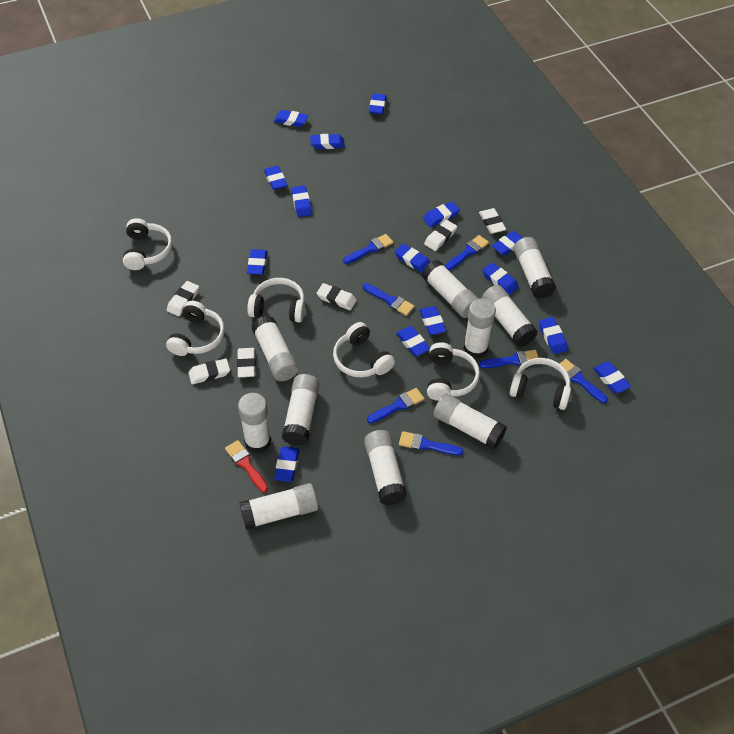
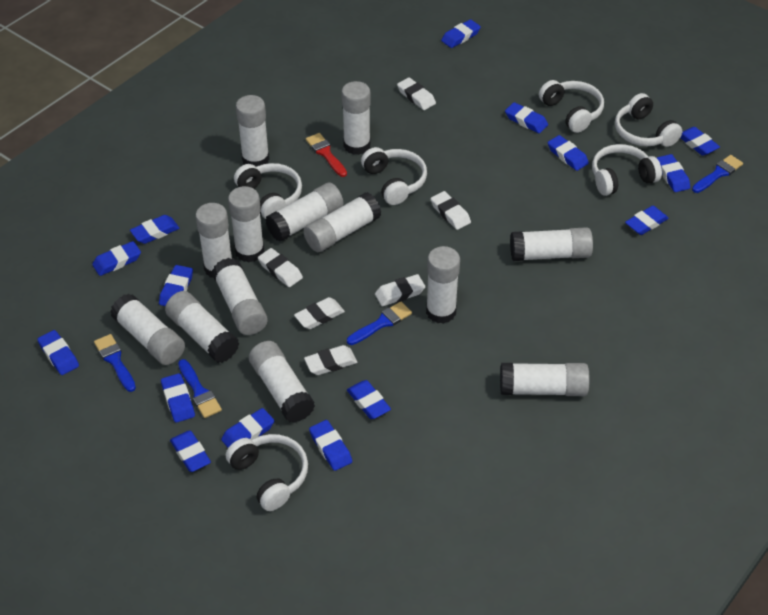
blue brush: 7 -> 4
white glue stick: 10 -> 13

